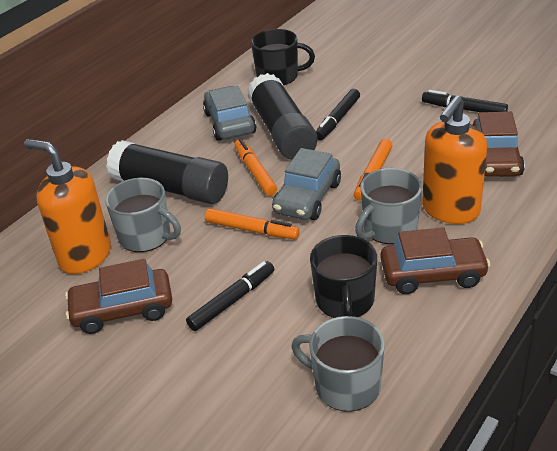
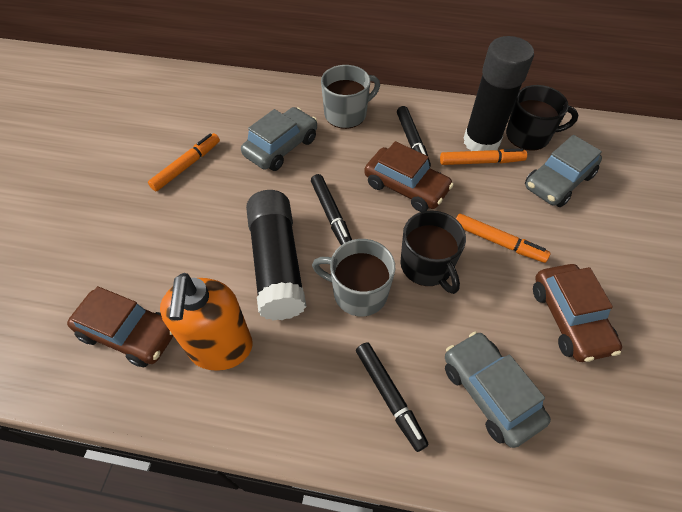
grey car: 2 -> 3
grey mug: 3 -> 2
orange soap dispenser: 2 -> 1

